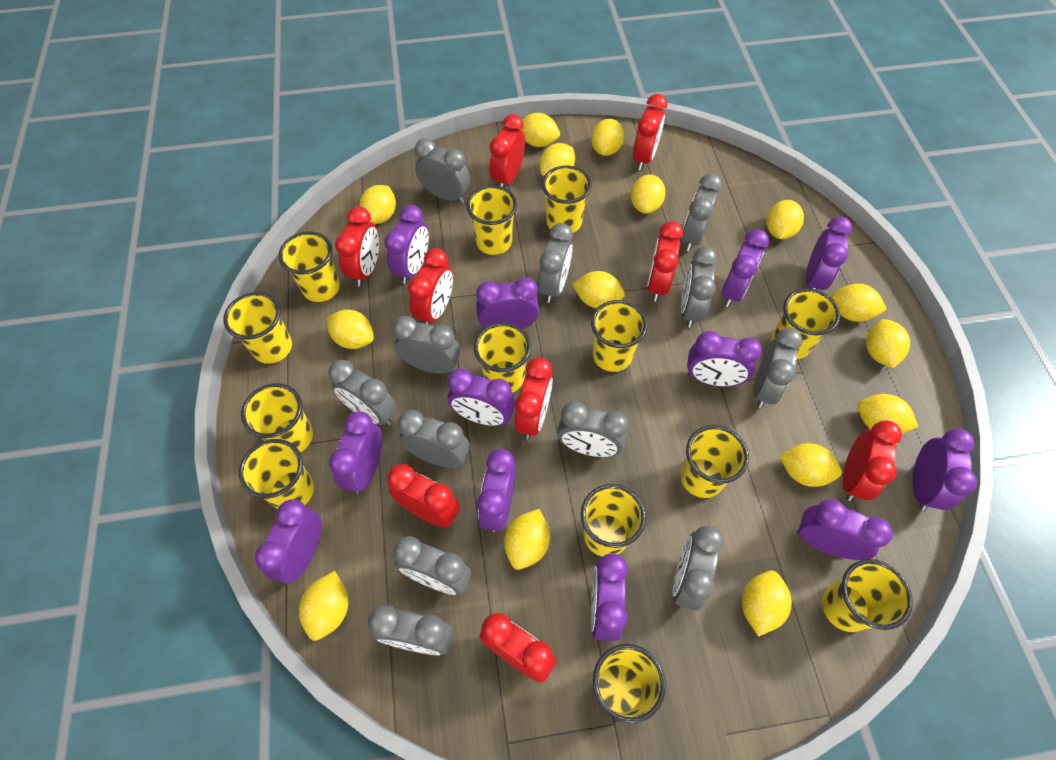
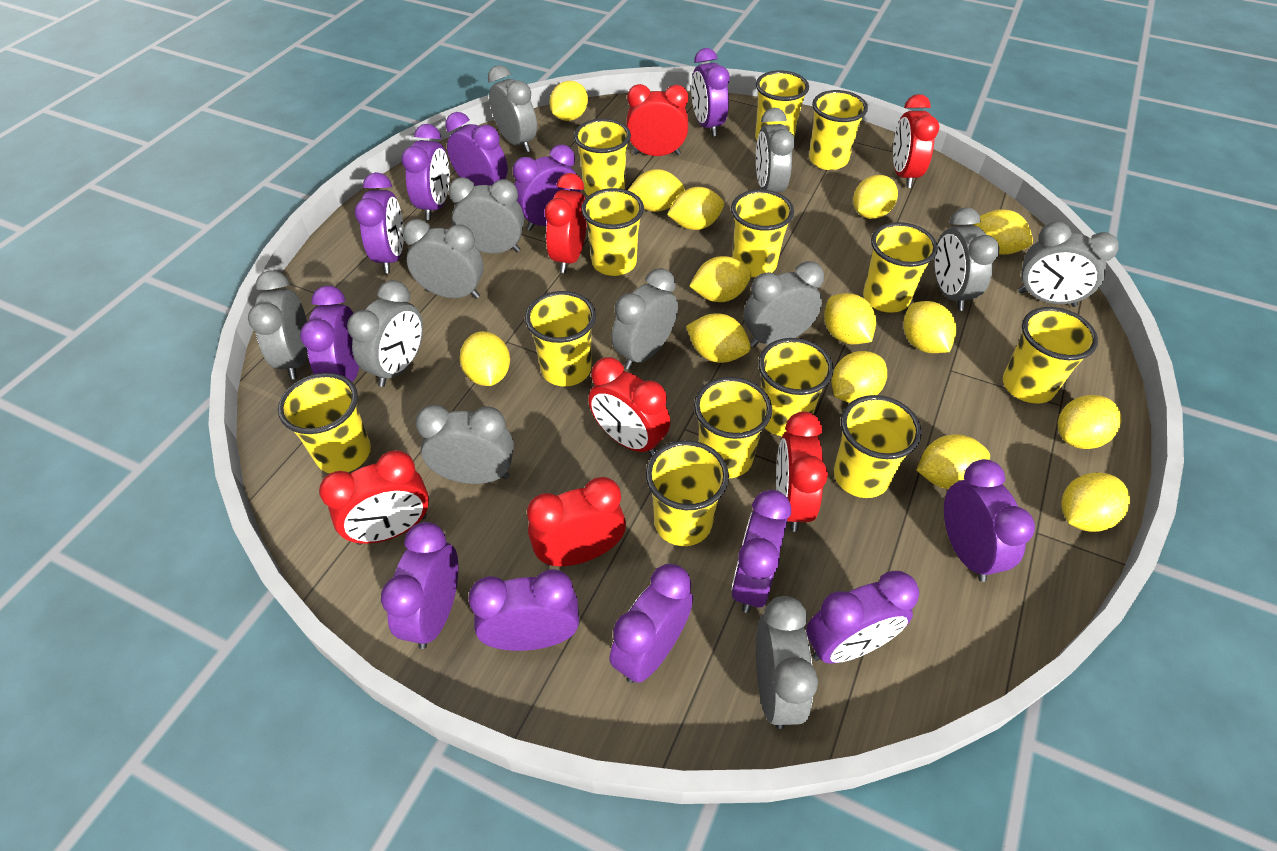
red clock: 9 -> 7
yellow lemon: 15 -> 14

